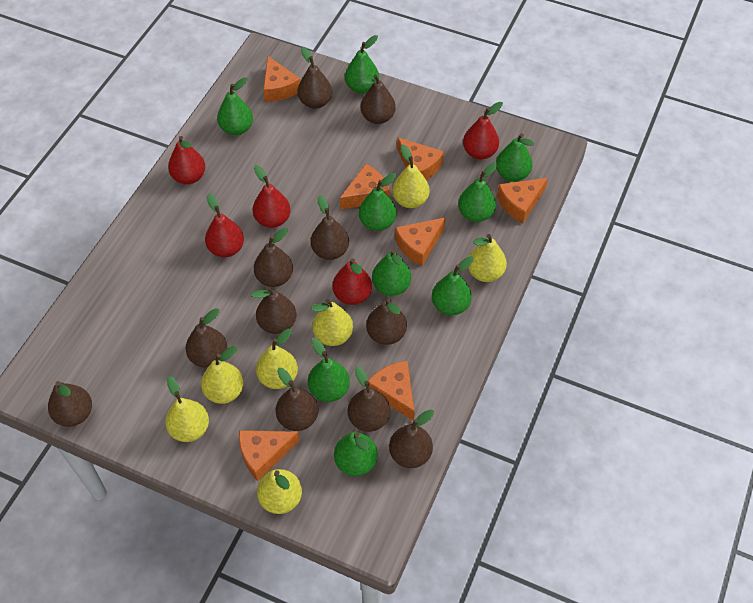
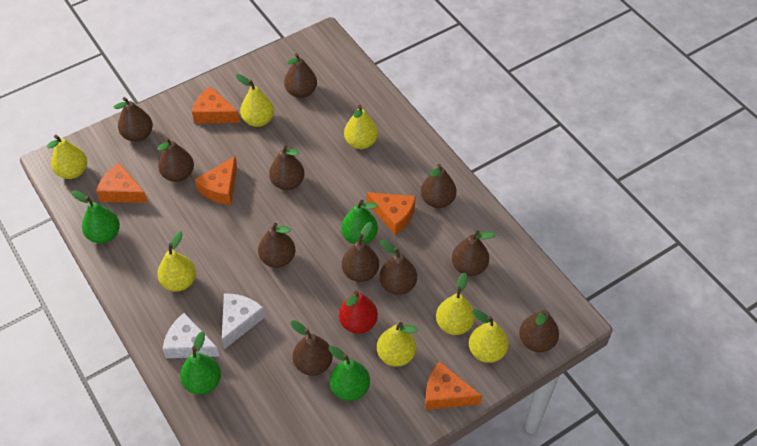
green pear: 9 -> 4
orange cheese: 7 -> 5
red pear: 5 -> 1
white cheese: 0 -> 2

